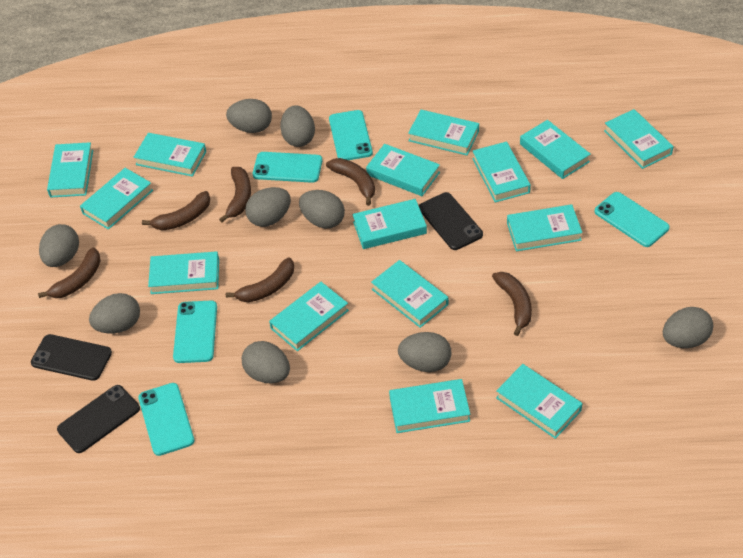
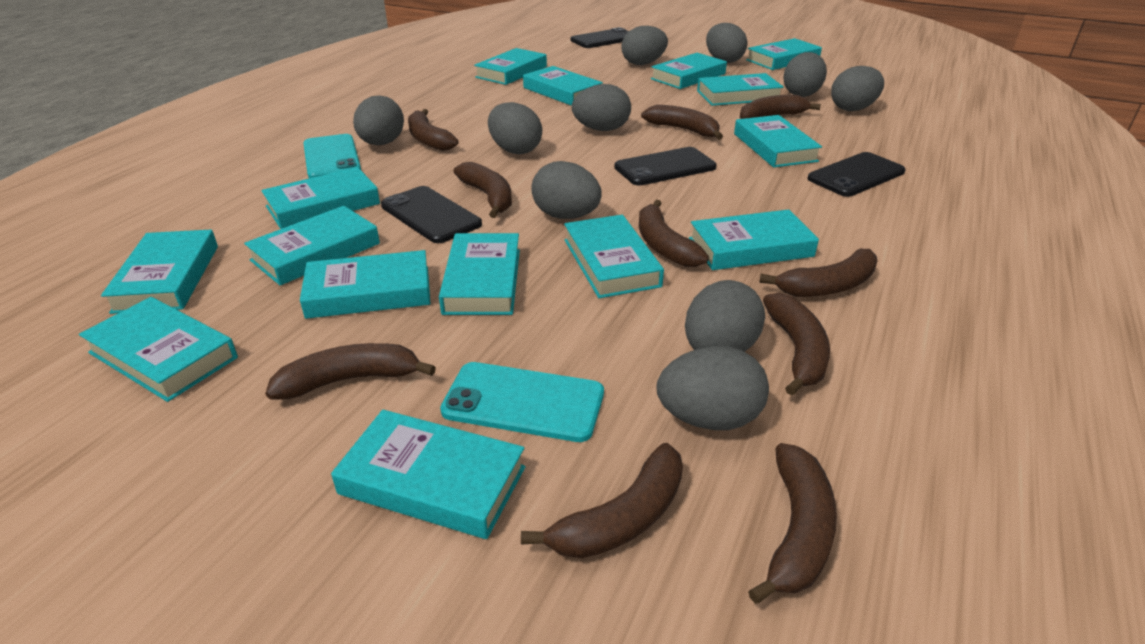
black phone: 3 -> 4
brown banana: 6 -> 10
grey egg: 9 -> 10
turquoise phone: 5 -> 2

